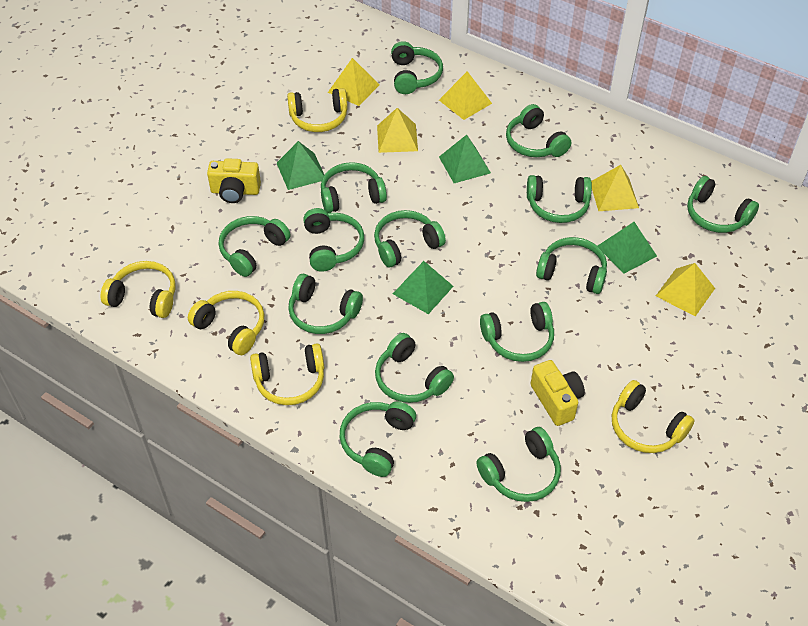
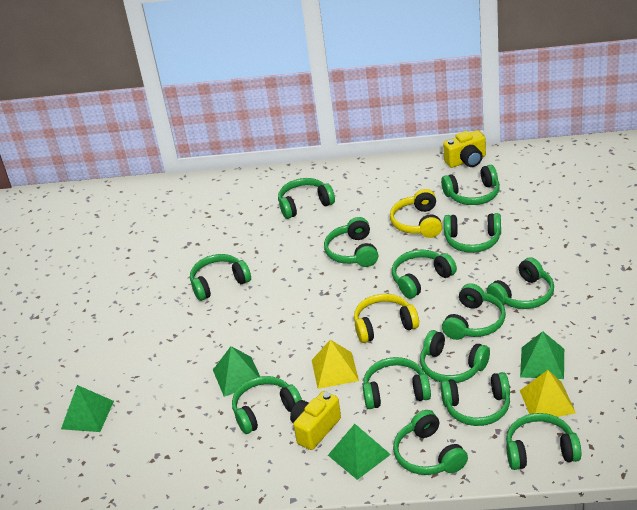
yellow headphones: 5 -> 2
yellow pyramid: 5 -> 2

